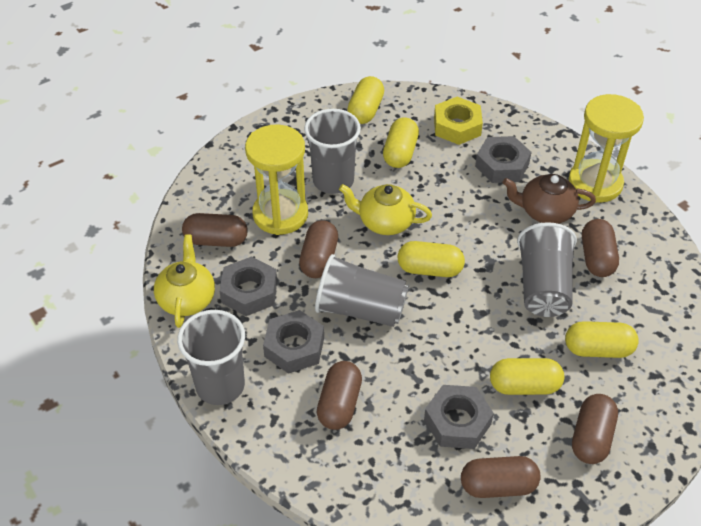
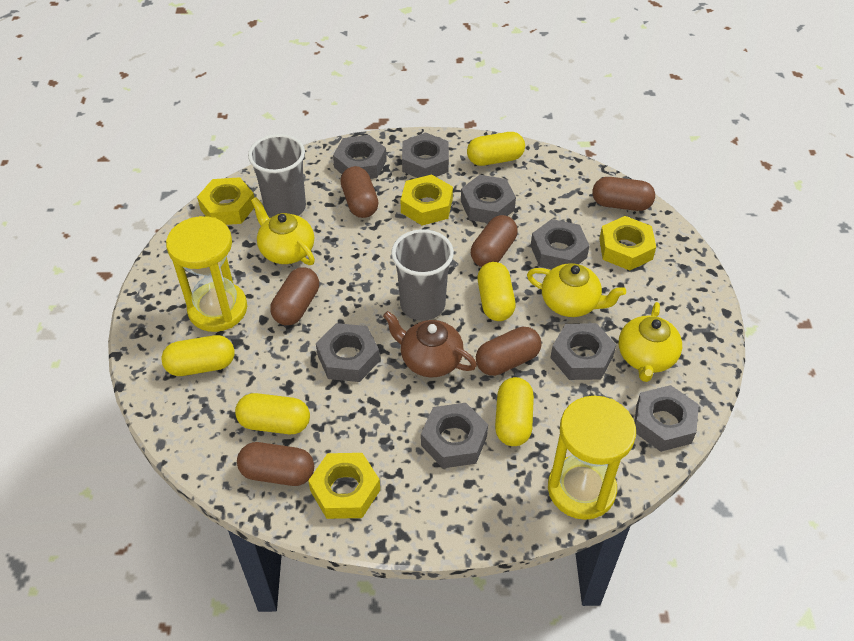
grey cup: 4 -> 2
grey nut: 4 -> 8
yellow nut: 1 -> 4
yellow teapot: 2 -> 3

